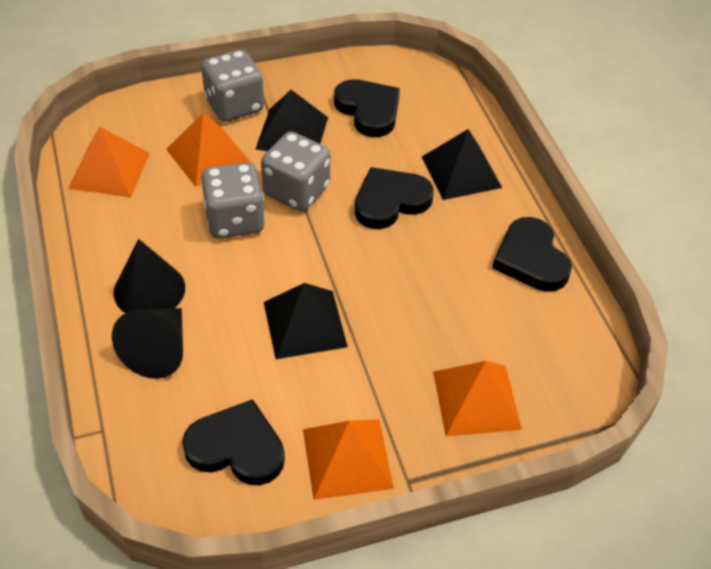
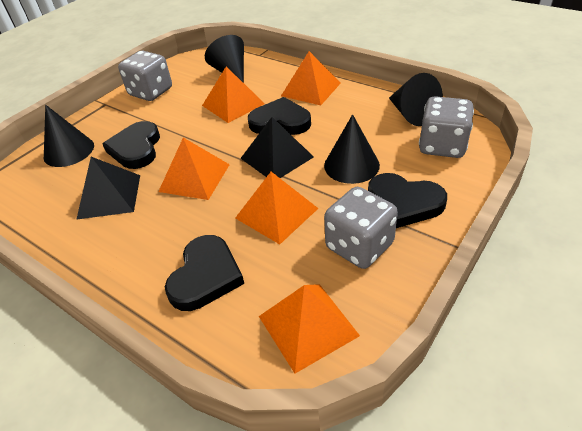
black cone: 2 -> 4
black pyramid: 3 -> 2
orange pyramid: 4 -> 5

